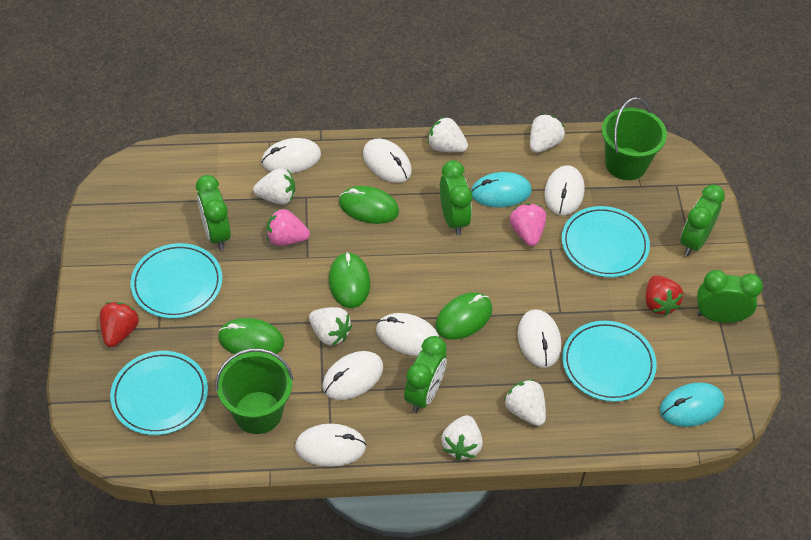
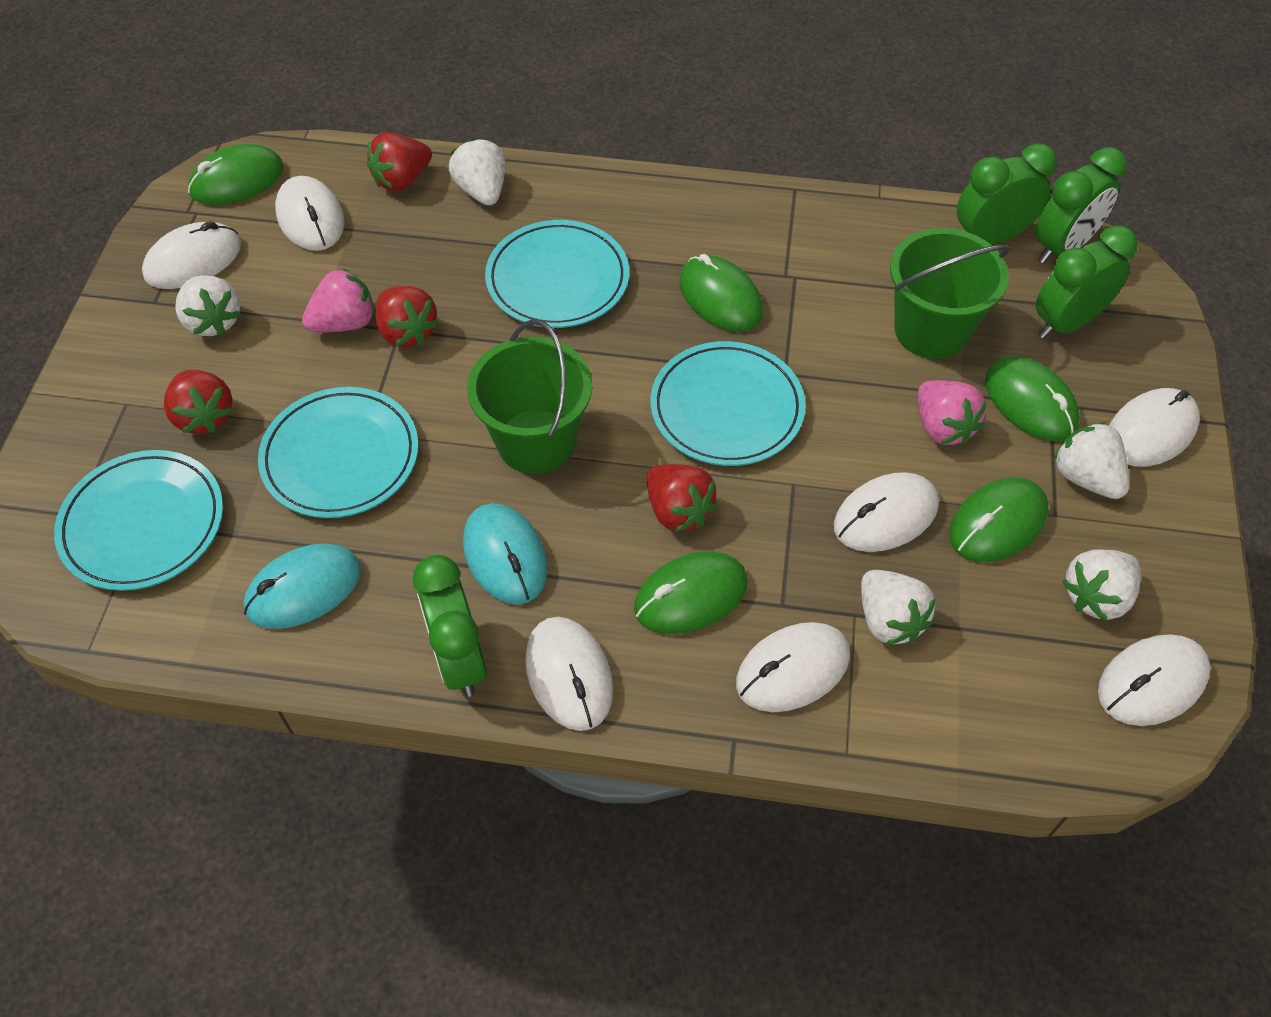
green clock: 5 -> 4
green mouse: 4 -> 5
red strawberry: 2 -> 4
white strawberry: 6 -> 5

